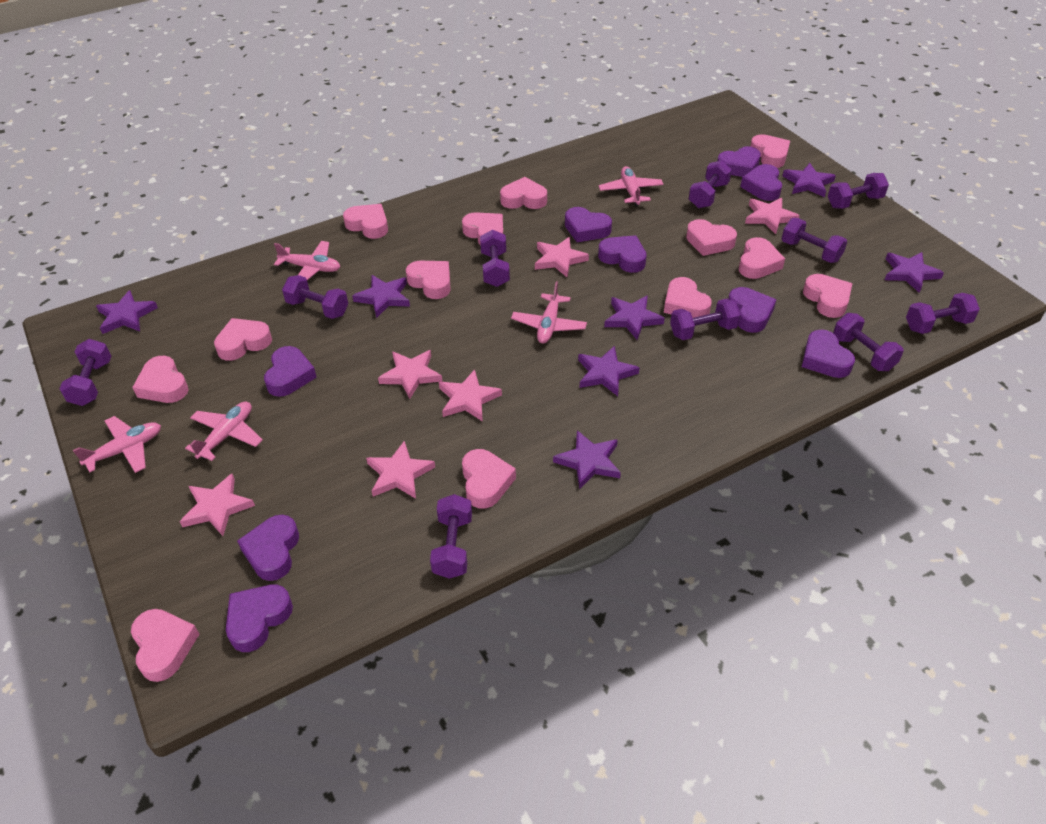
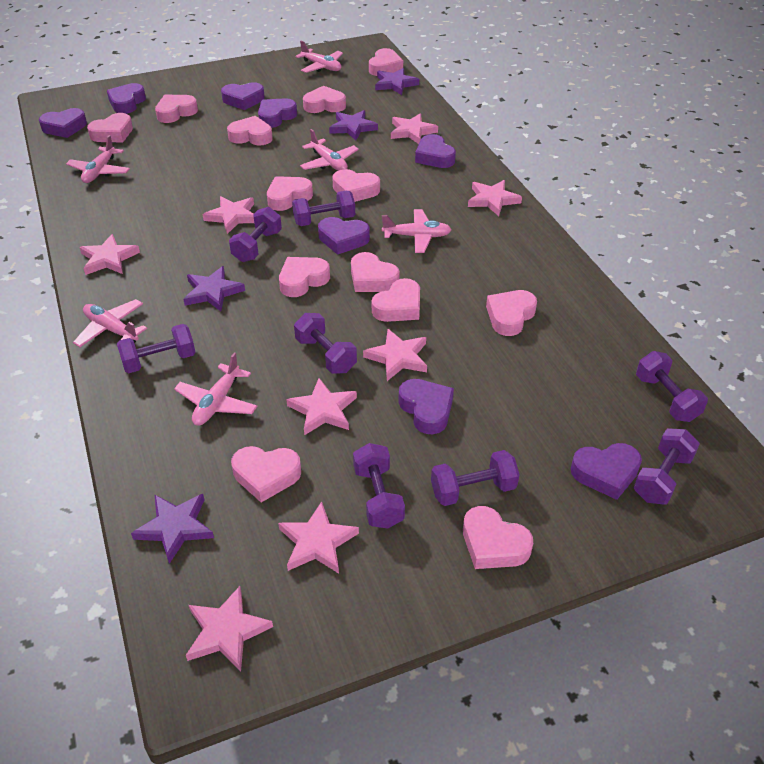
pink plane: 5 -> 6
pink star: 6 -> 8
purple dumbbell: 10 -> 8
purple heart: 9 -> 8
purple star: 7 -> 4

